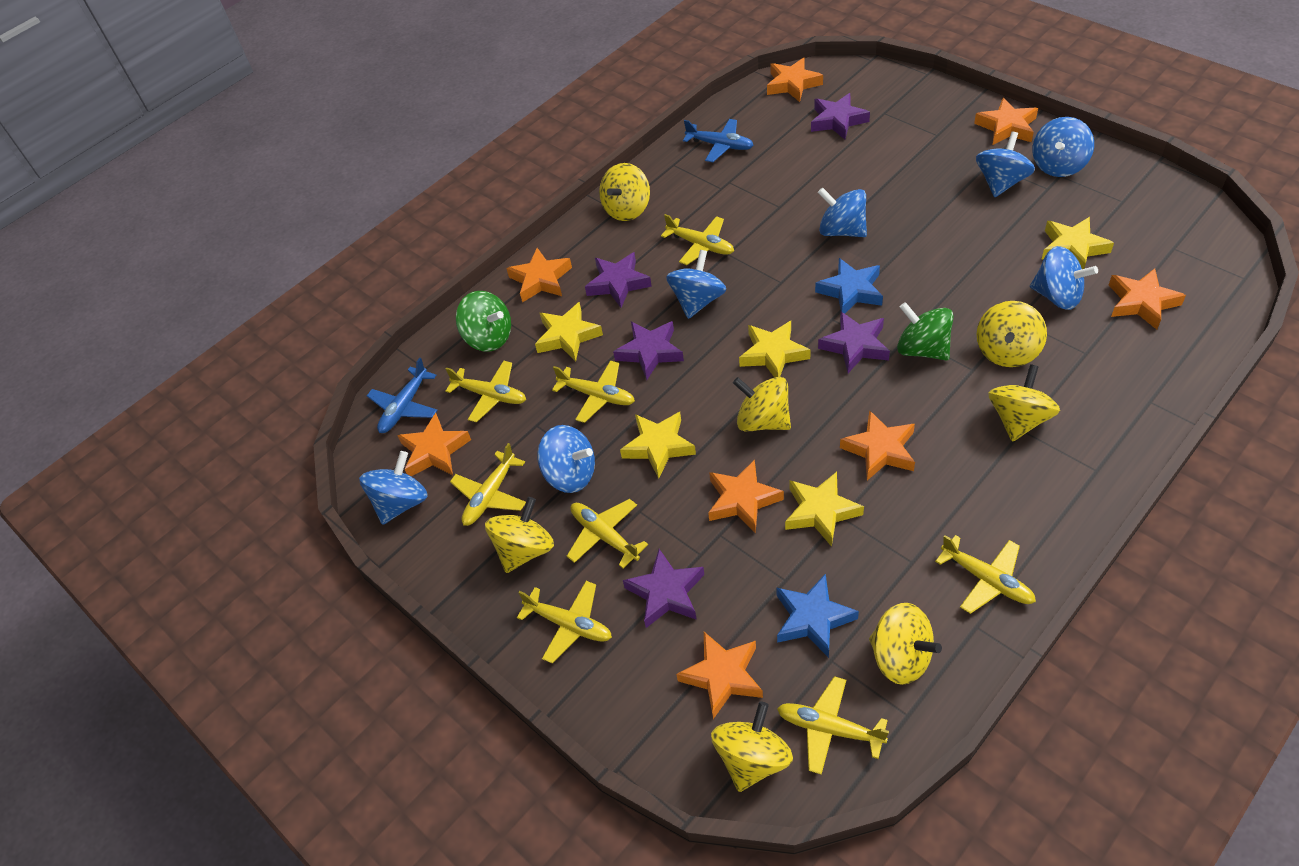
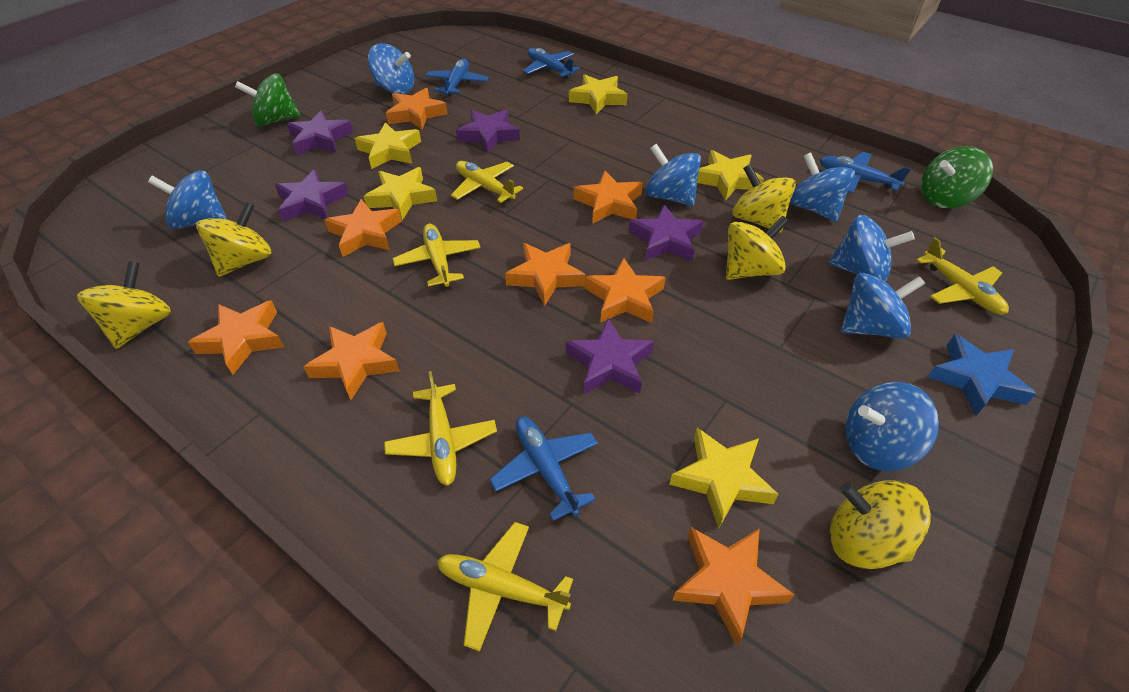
blue plane: 2 -> 4
blue star: 2 -> 1
yellow plane: 8 -> 5
yellow spinning top: 7 -> 5

